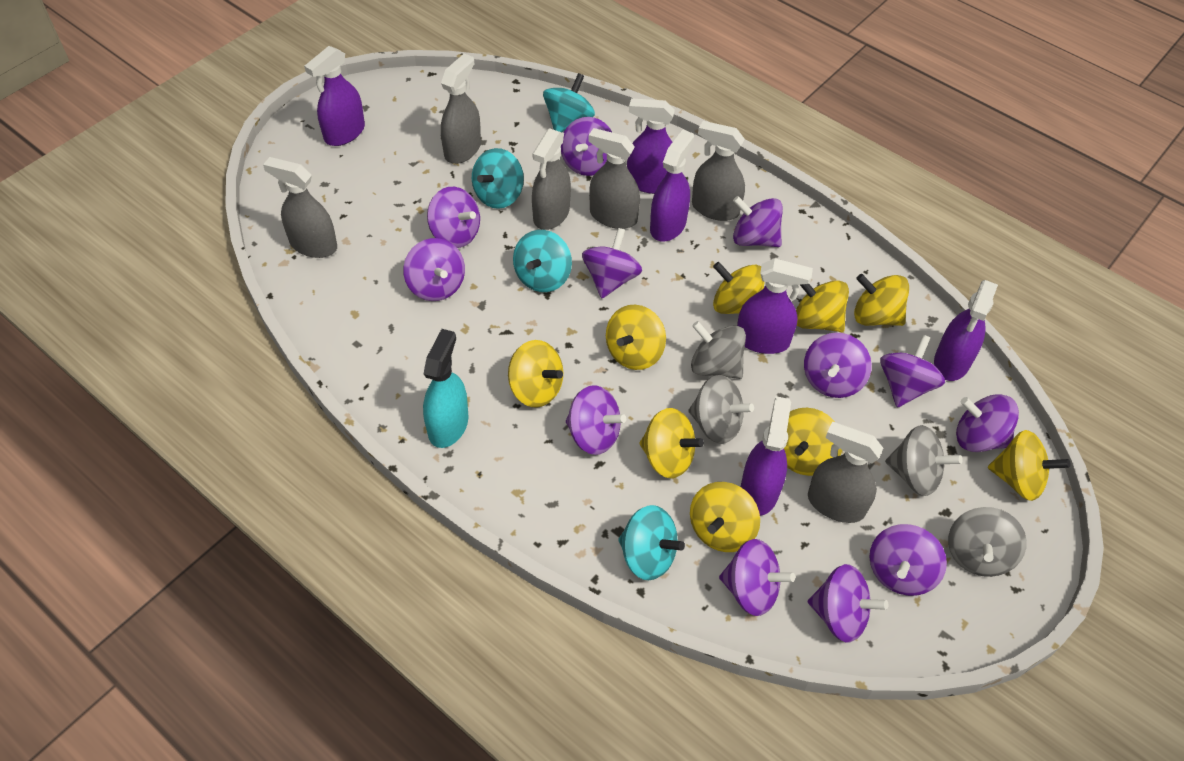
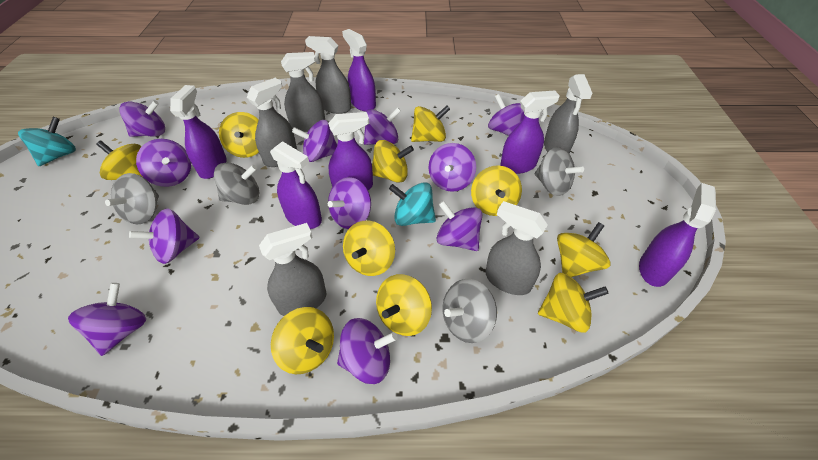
purple spinning top: 12 -> 11
turquoise spinning top: 4 -> 2
turquoise spray bottle: 1 -> 0
yellow spinning top: 9 -> 10

